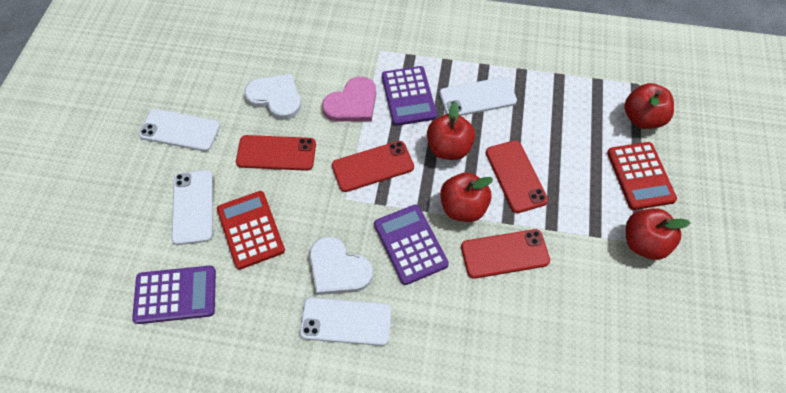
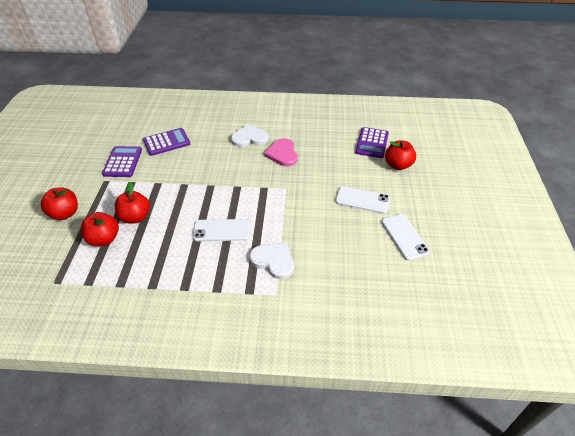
red calculator: 2 -> 0
red phone: 4 -> 0
white phone: 4 -> 3

